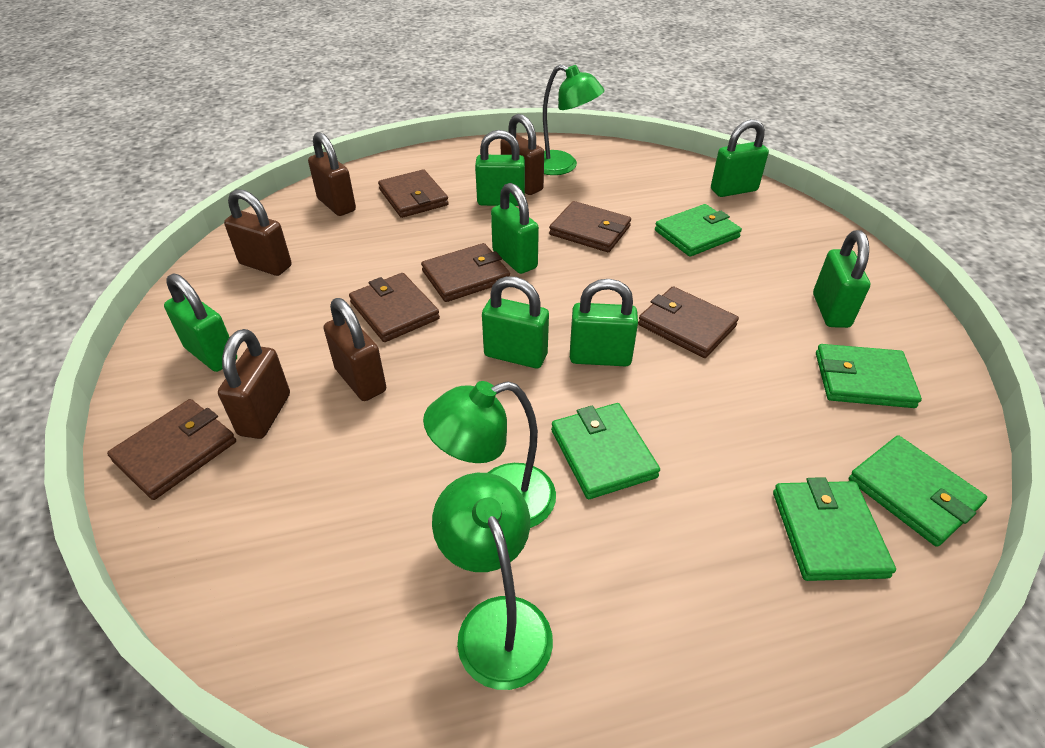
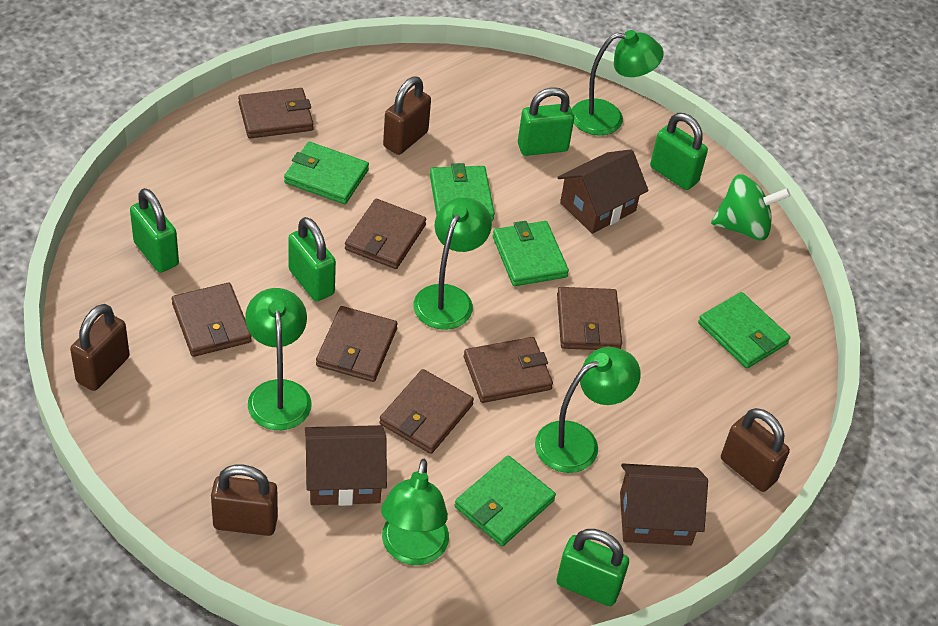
brown house: 0 -> 3
brown padlock: 5 -> 4
brown wallet: 6 -> 7
green lamp: 3 -> 5
green padlock: 7 -> 5
green spinning top: 0 -> 1

